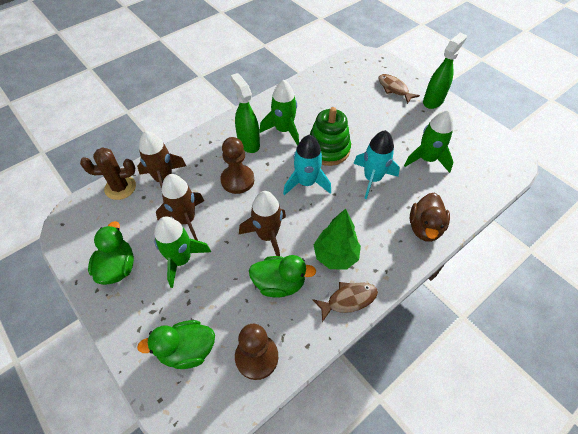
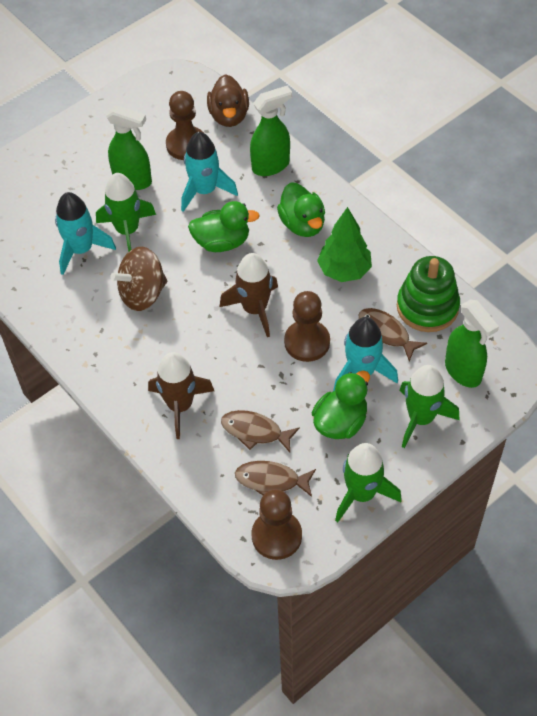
brown cactus: 1 -> 0
brown fish: 2 -> 3
brown pawn: 2 -> 3
brown rocket: 3 -> 2
brown spinning top: 0 -> 1
green spray bottle: 2 -> 3
turquoise rocket: 2 -> 3

